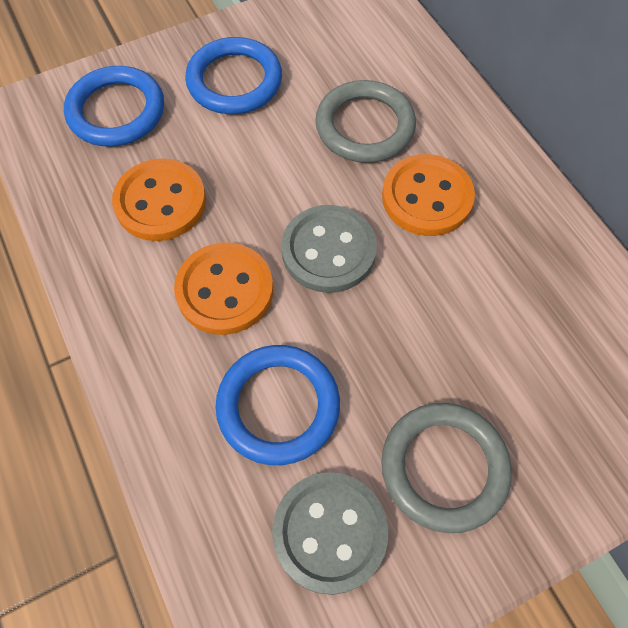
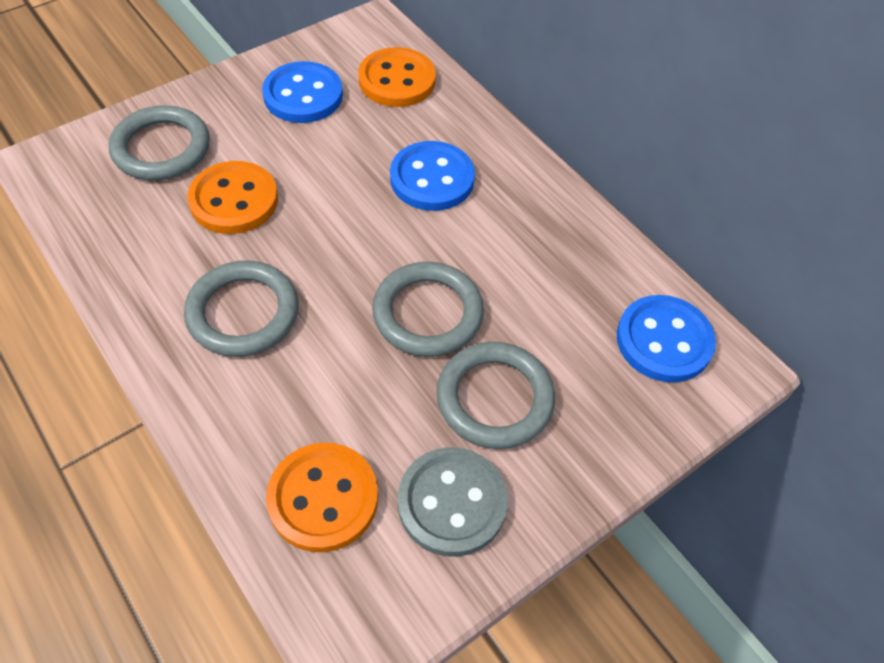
blue button: 0 -> 3
blue ring: 3 -> 0
grey button: 2 -> 1
grey ring: 2 -> 4

